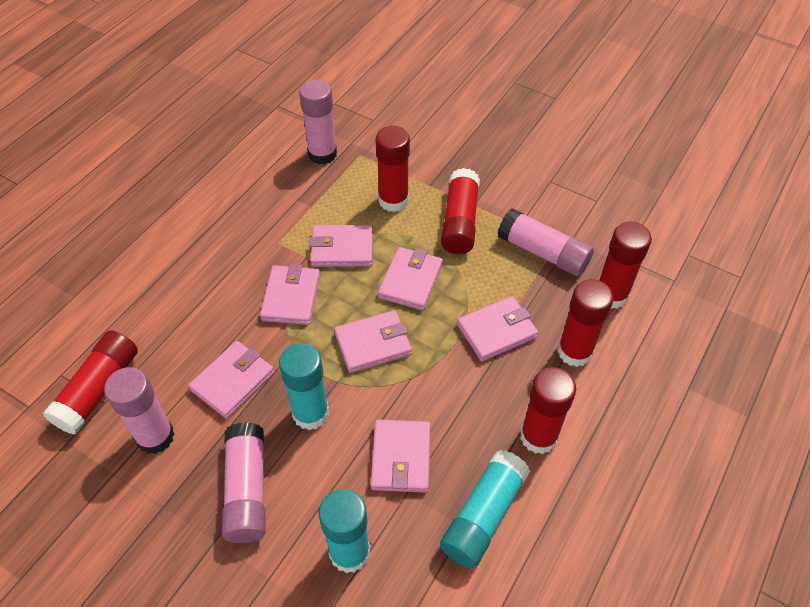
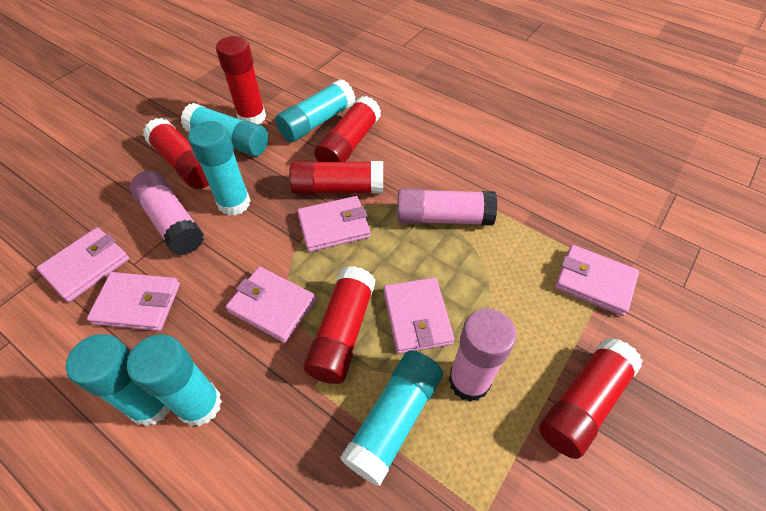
pink glue stick: 4 -> 3
pink wallet: 7 -> 6
turquoise glue stick: 3 -> 6

